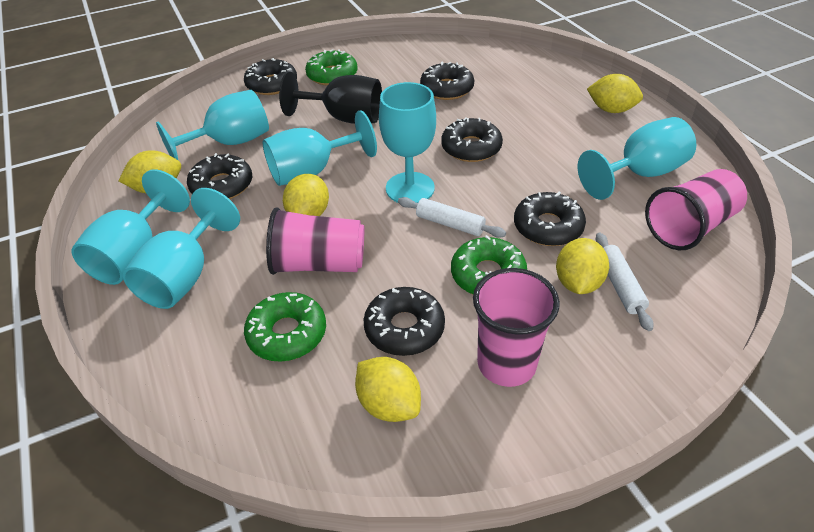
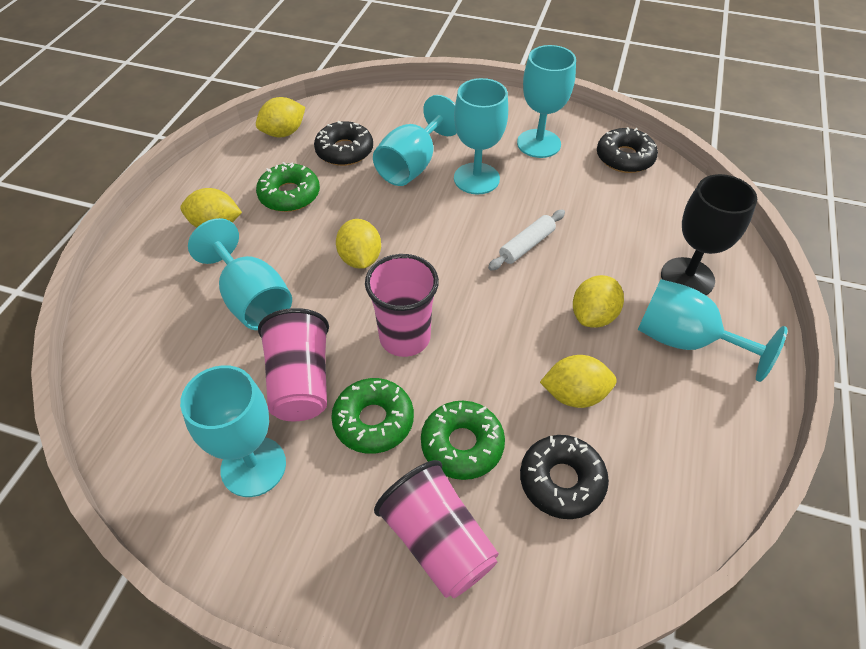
black donut: 6 -> 3
white rolling pin: 2 -> 1

